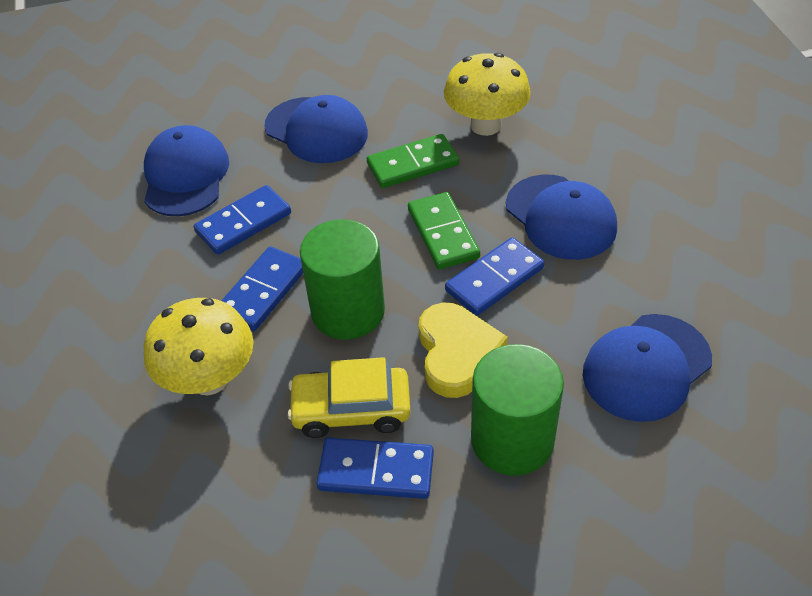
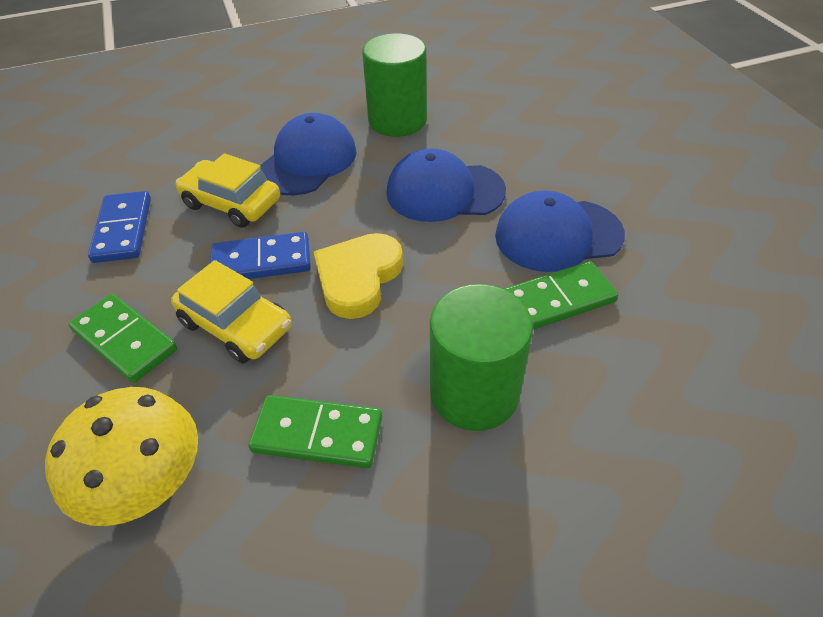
blue cap: 4 -> 3
blue domino: 4 -> 2
green domino: 2 -> 3
yellow car: 1 -> 2
yellow mushroom: 2 -> 1

